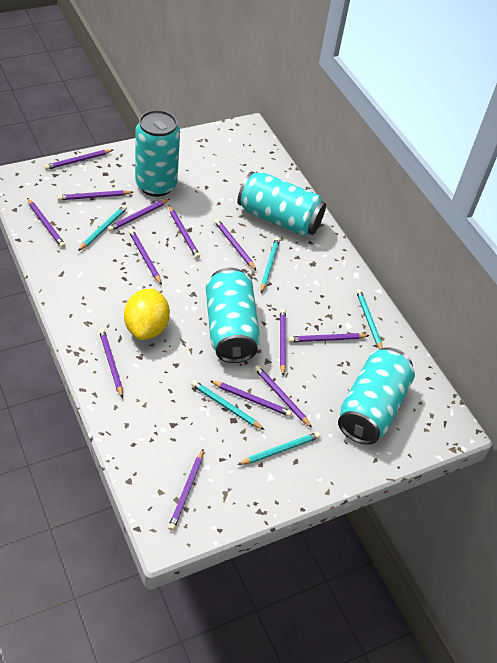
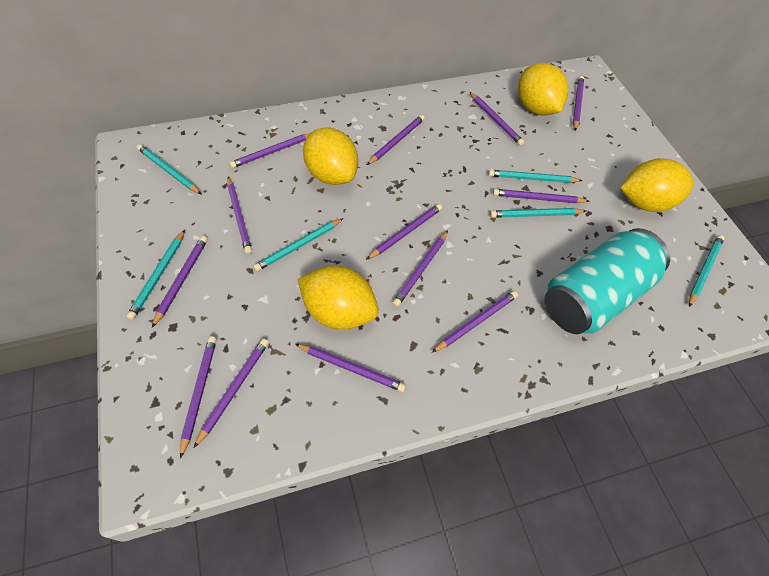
turquoise can: 4 -> 1
turquoise pencil: 5 -> 6
yellow lemon: 1 -> 4

